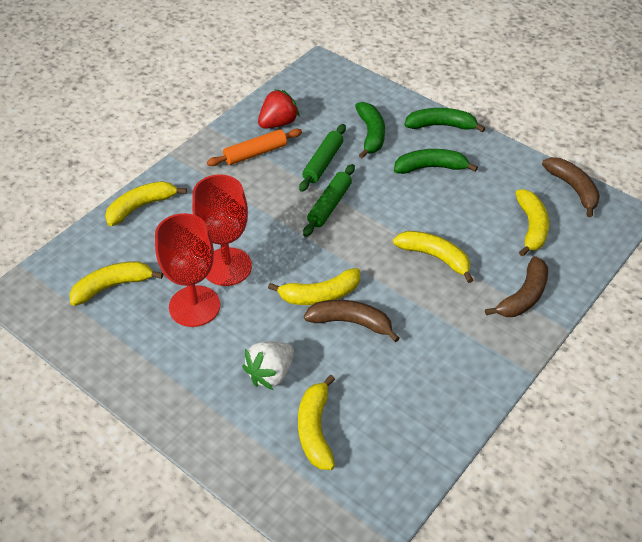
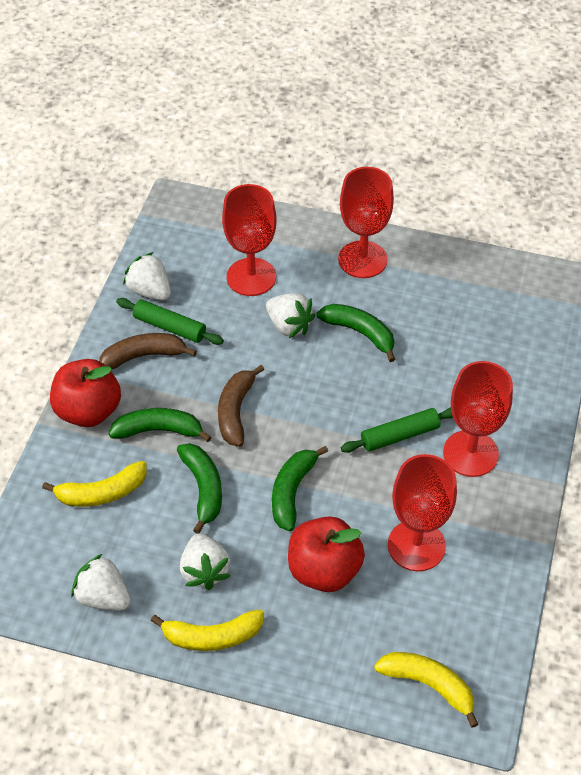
brown banana: 3 -> 2
green banana: 3 -> 4
orange rolling pin: 1 -> 0
red apple: 0 -> 2
red goblet: 2 -> 4
red strawberry: 1 -> 0
white strawberry: 1 -> 4
yellow banana: 6 -> 3

